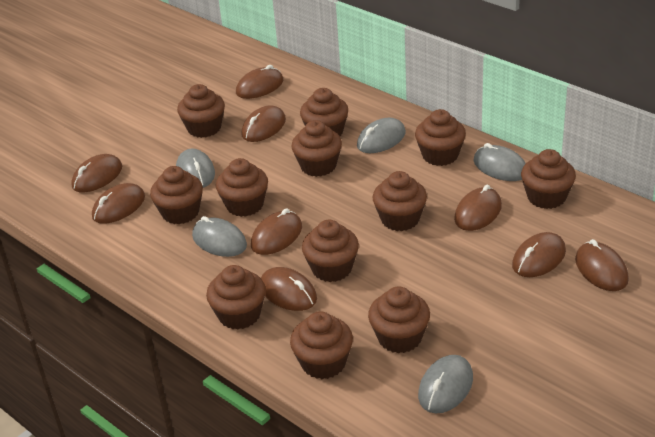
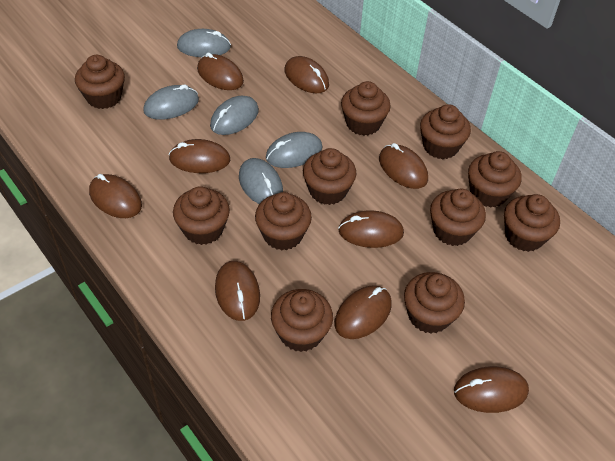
brown cupcake: 12 -> 11

